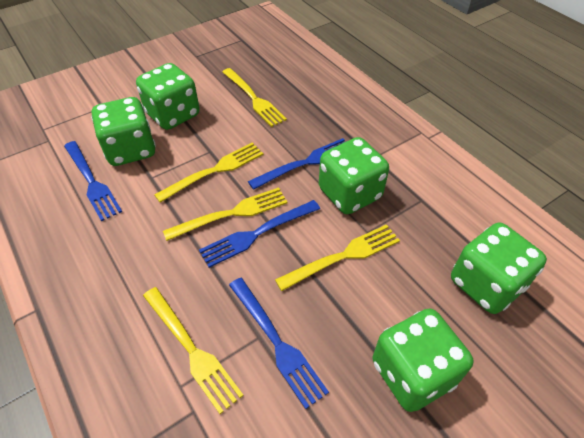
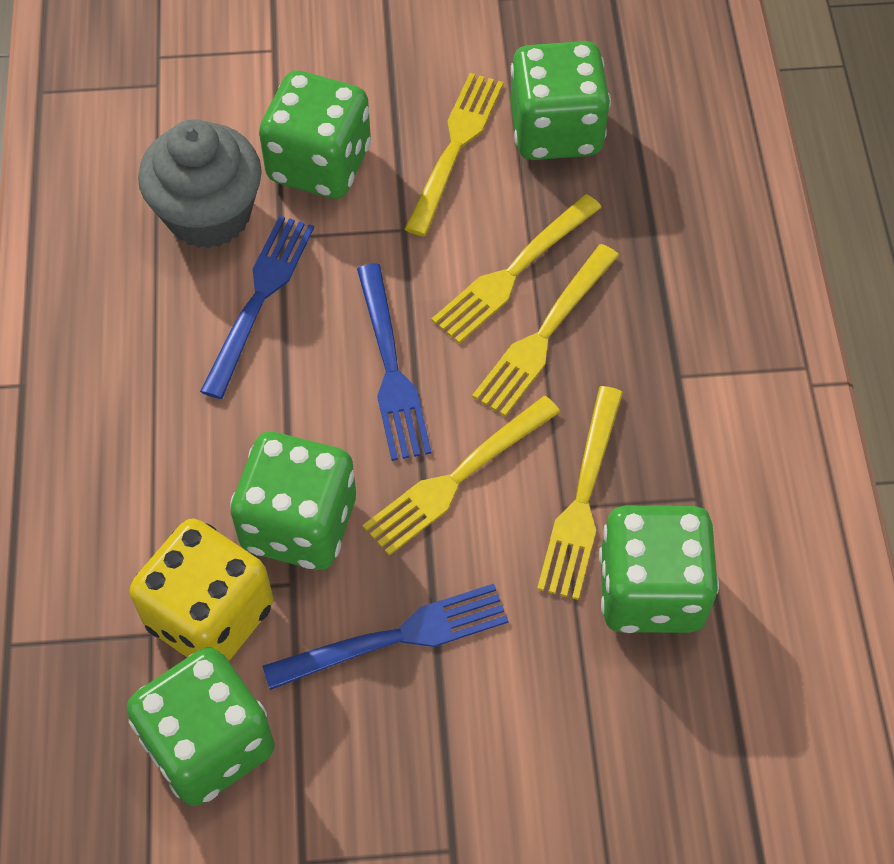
blue fork: 4 -> 3
grey cupcake: 0 -> 1
yellow dice: 0 -> 1

